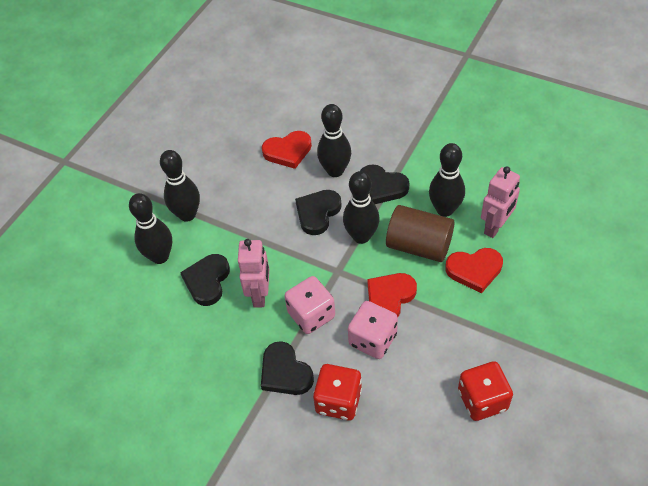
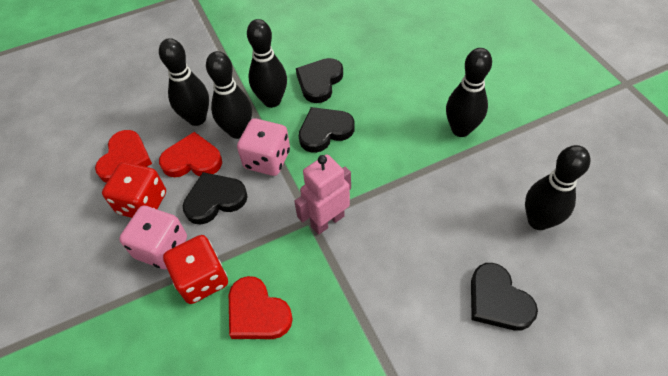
brown cylinder: 1 -> 0
pink robot: 2 -> 1

